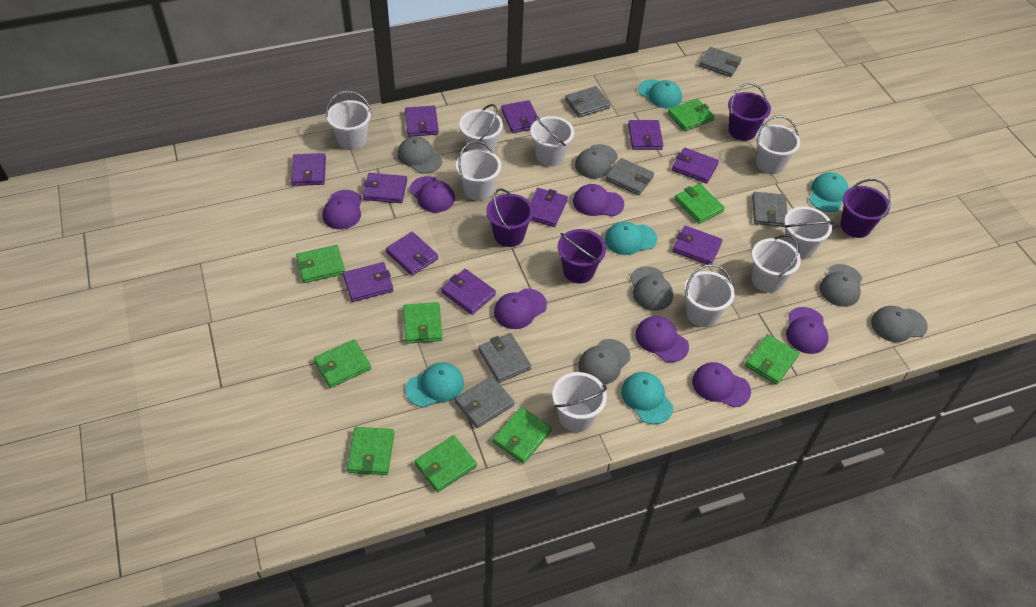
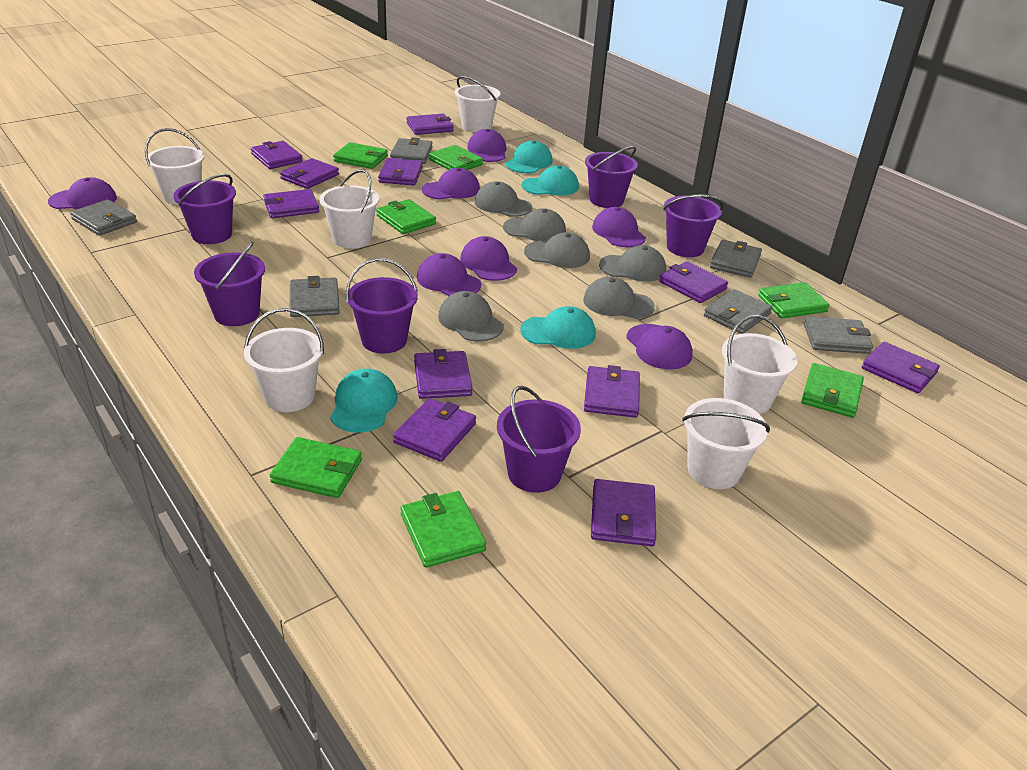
green wallet: 9 -> 7
purple bucket: 4 -> 6
turquoise cap: 5 -> 4
white bucket: 9 -> 6

